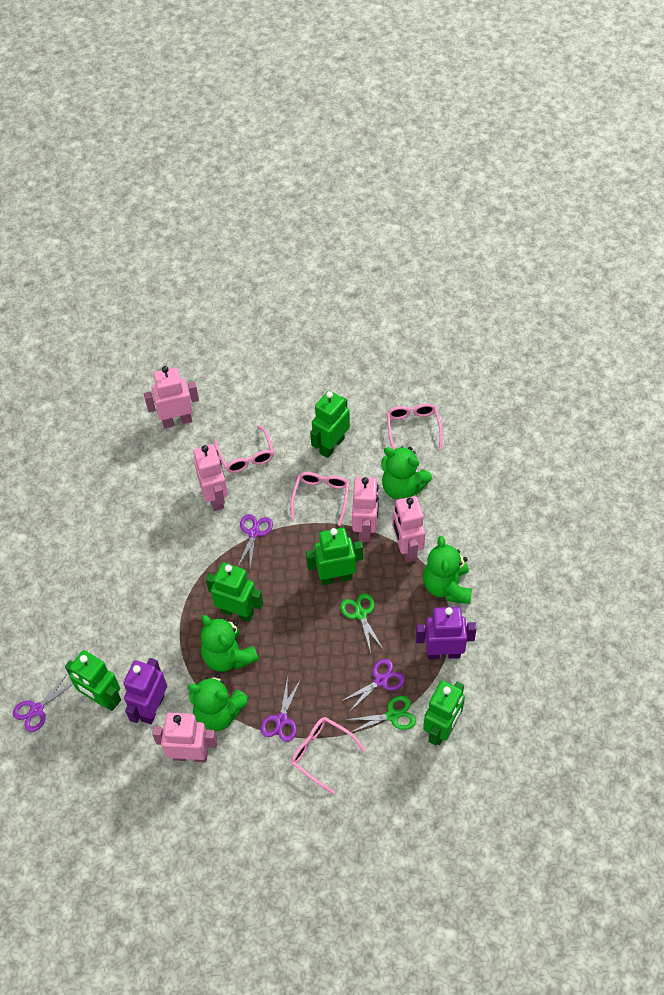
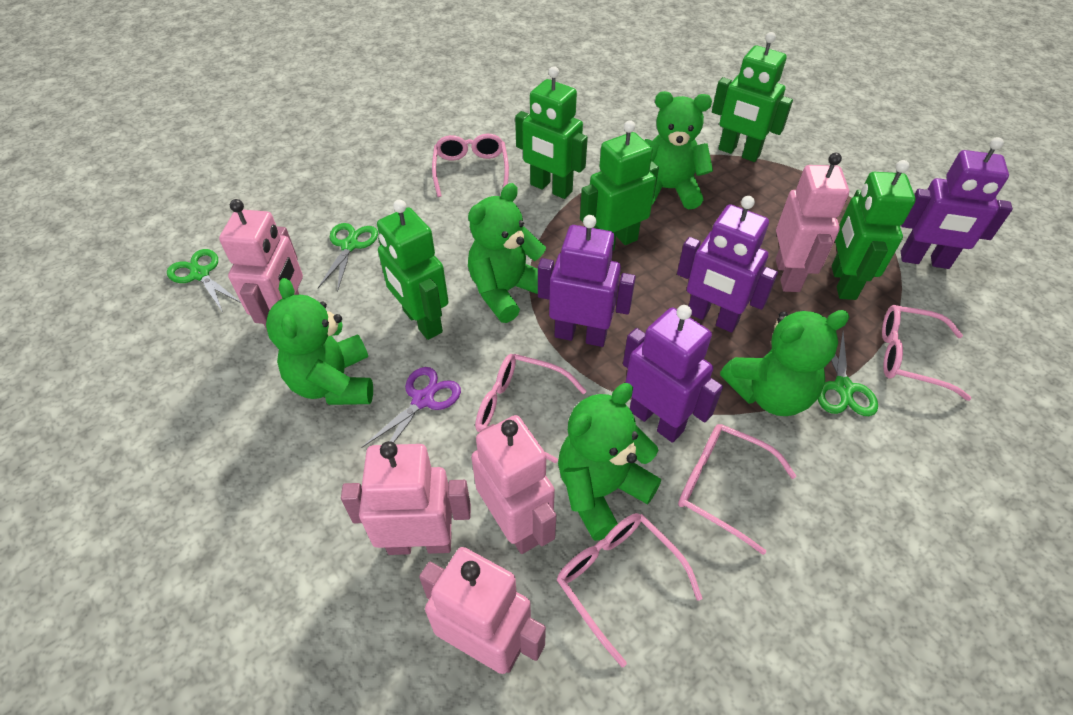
green scissors: 2 -> 3
green teddy bear: 4 -> 5
pink glasses: 4 -> 5
purple robot: 2 -> 4
purple scissors: 4 -> 1

